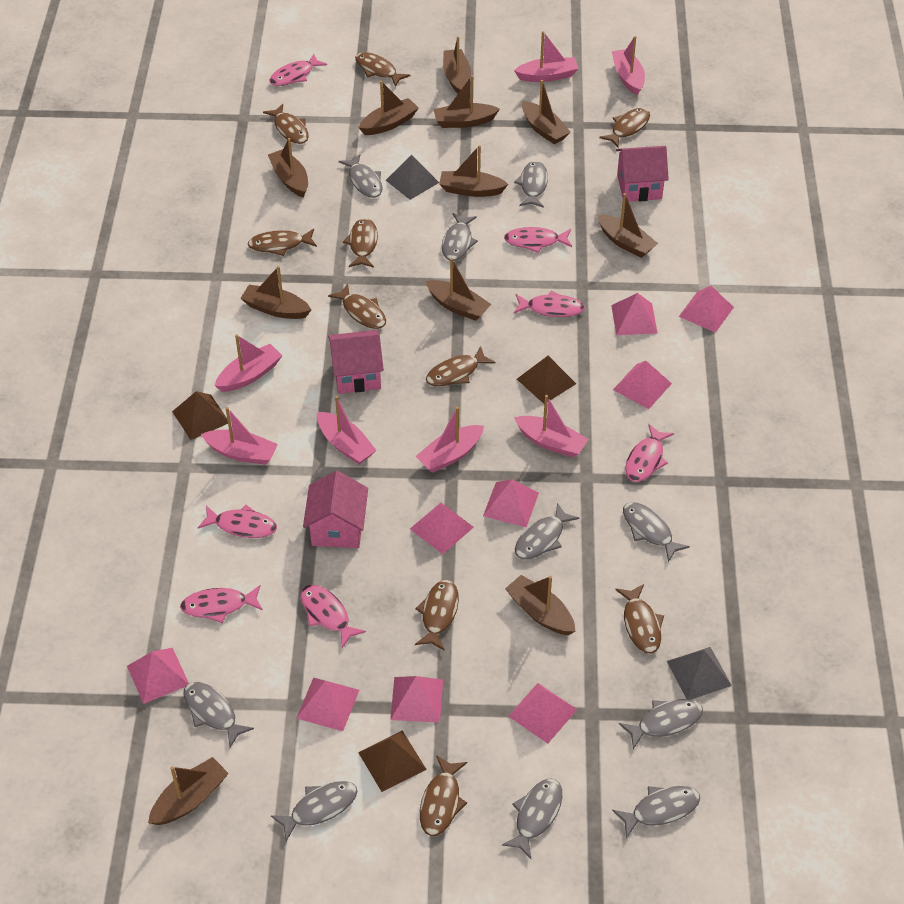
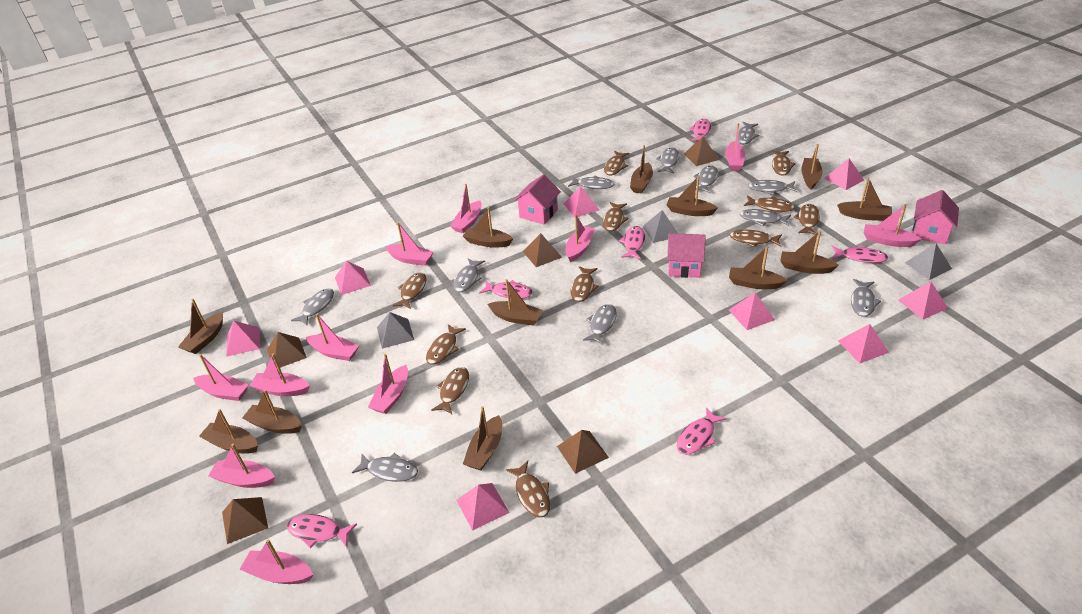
brown boat: 11 -> 12
brown fish: 10 -> 11
brown pyramid: 3 -> 5
grey fish: 10 -> 11
grey pyramid: 2 -> 3
pink boat: 7 -> 11
pink fish: 7 -> 6
pink pyramid: 9 -> 8

